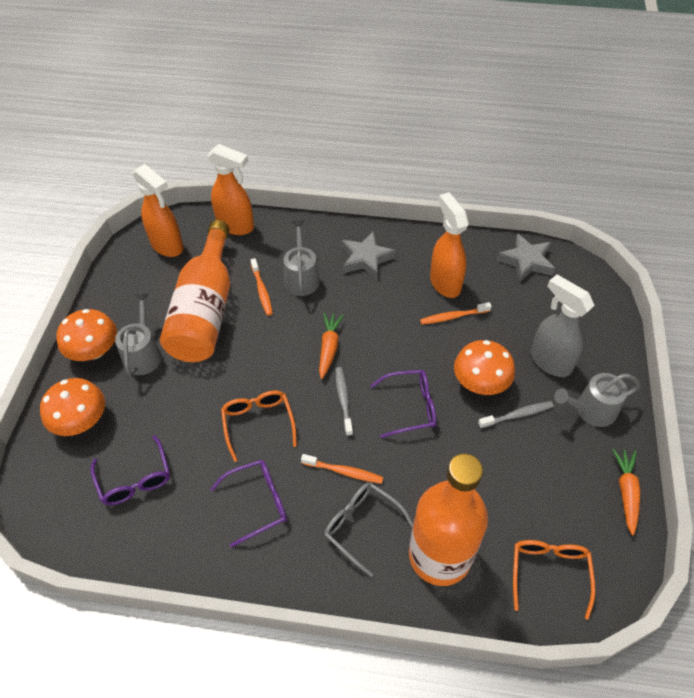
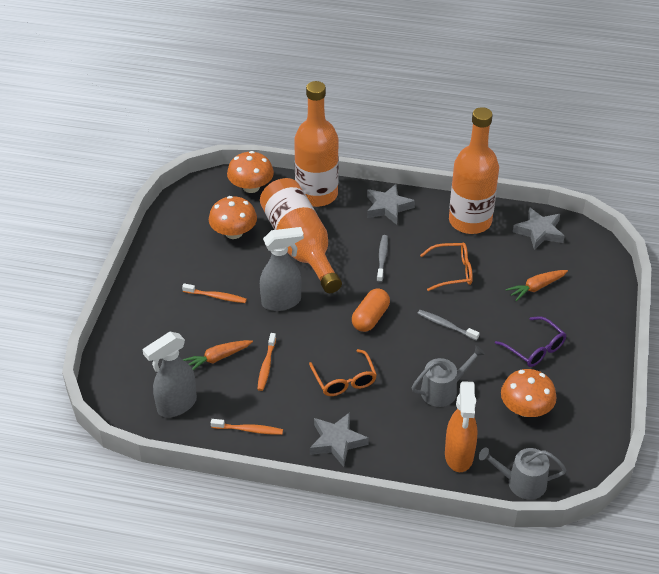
grey glasses: 1 -> 0
grey spray bottle: 1 -> 2
grey star: 2 -> 3
grey watering can: 3 -> 2
orange bottle: 2 -> 3
orange capsule: 0 -> 1
orange spray bottle: 3 -> 1
purple glasses: 3 -> 1

